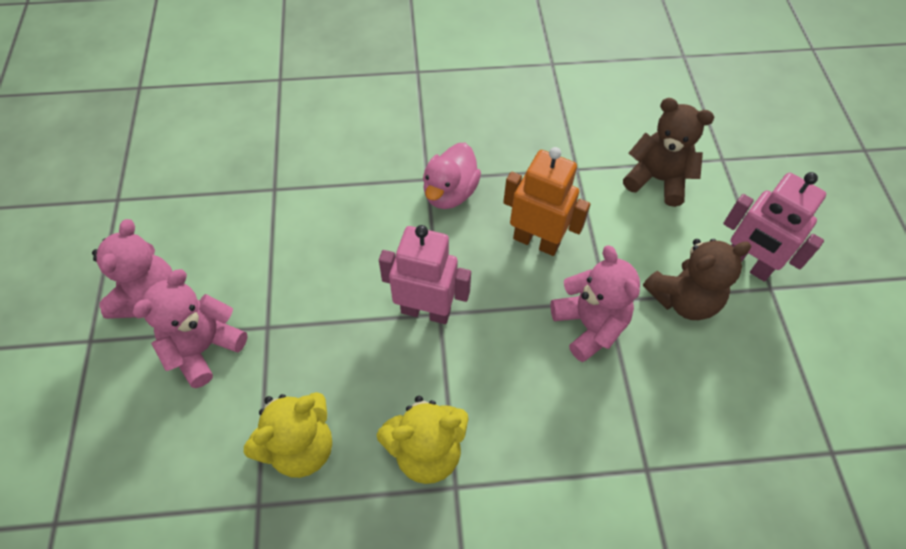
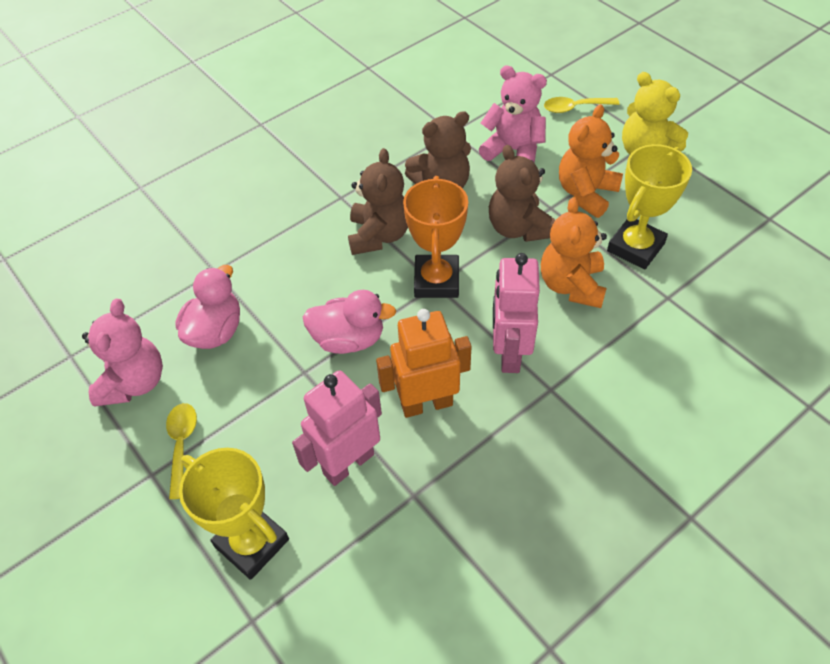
brown teddy bear: 2 -> 3
orange teddy bear: 0 -> 2
orange trophy: 0 -> 1
pink duck: 1 -> 2
pink teddy bear: 3 -> 2
yellow spoon: 0 -> 2
yellow teddy bear: 2 -> 1
yellow trophy: 0 -> 2

